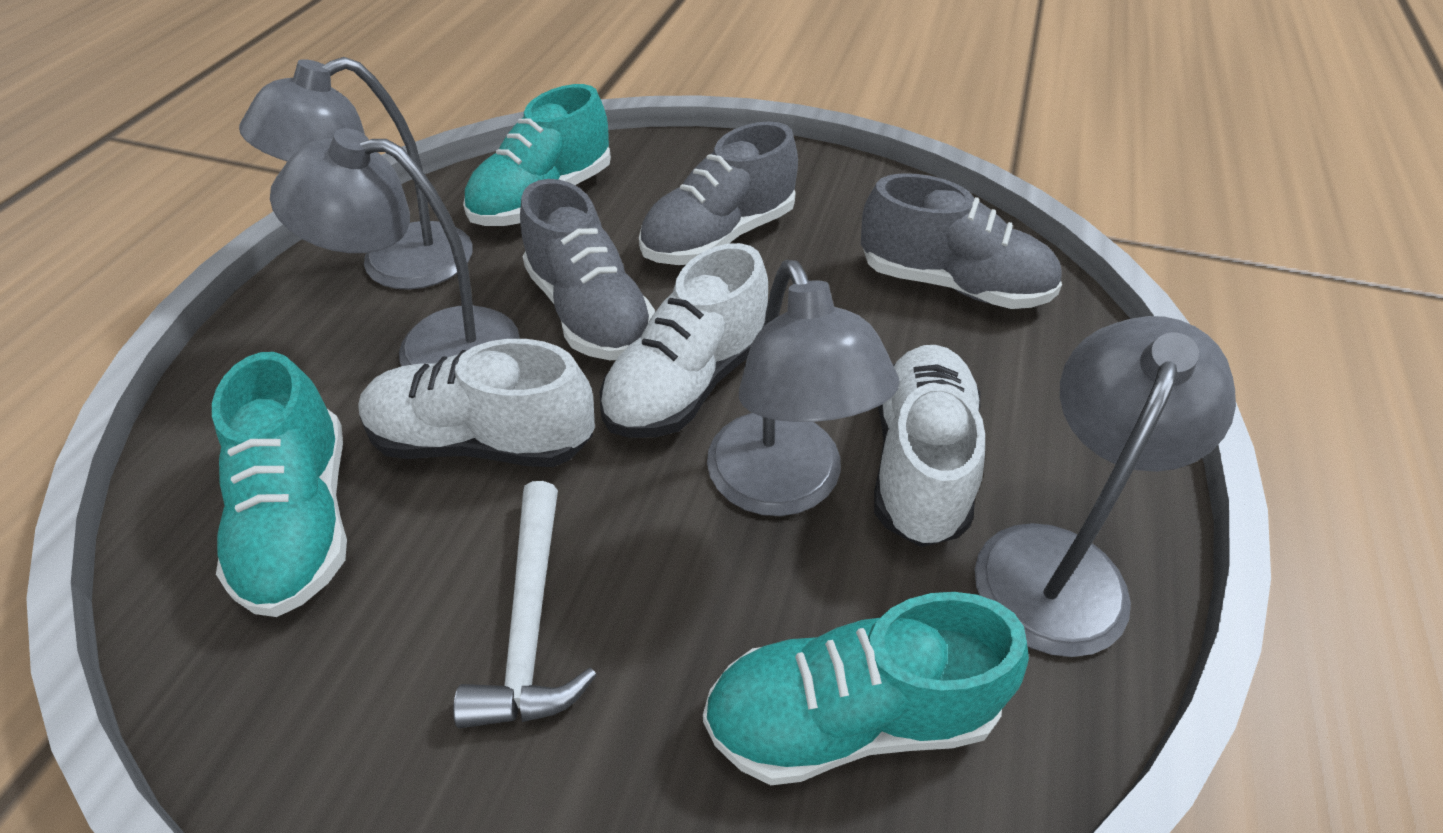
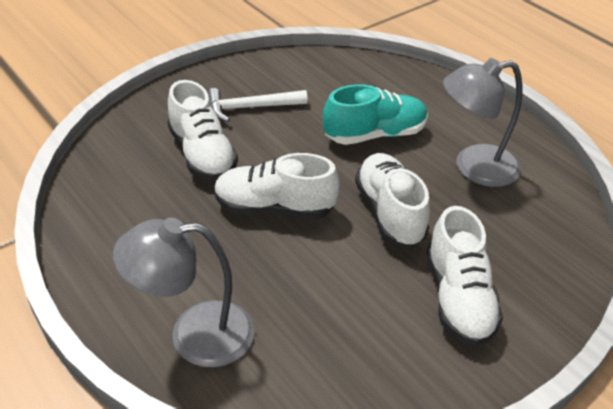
grey lamp: 4 -> 2
grey shoe: 3 -> 0
turquoise shoe: 3 -> 1
white shoe: 3 -> 4

